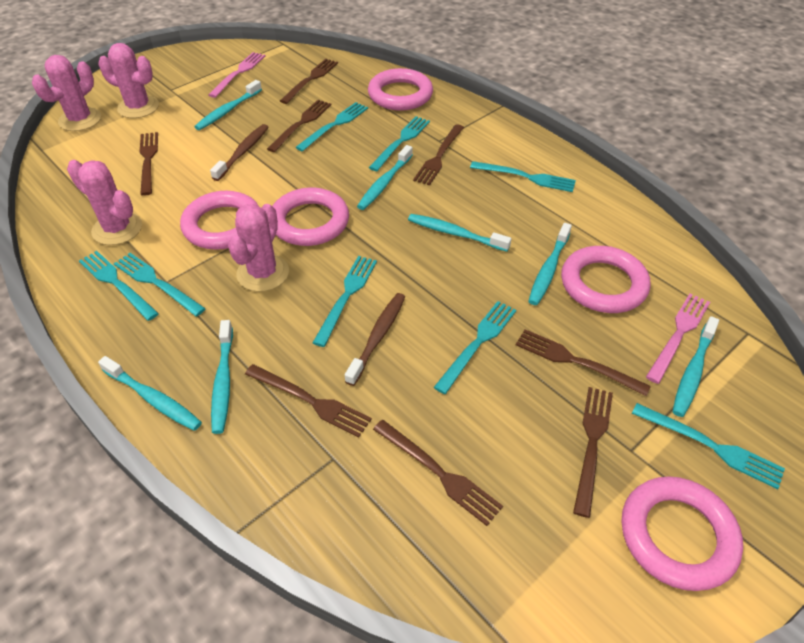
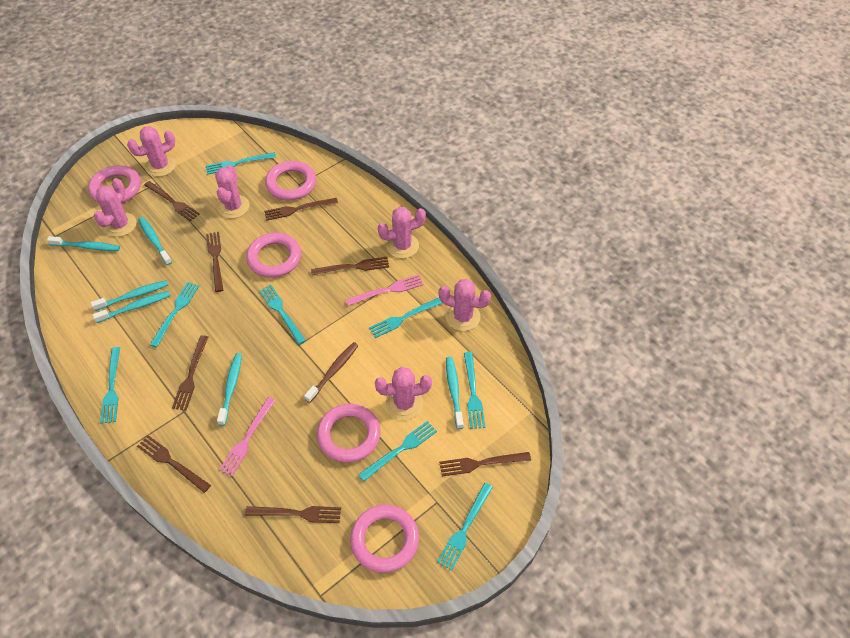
brown toothbrush: 2 -> 1
pink cactus: 4 -> 6
turquoise toothbrush: 7 -> 6

